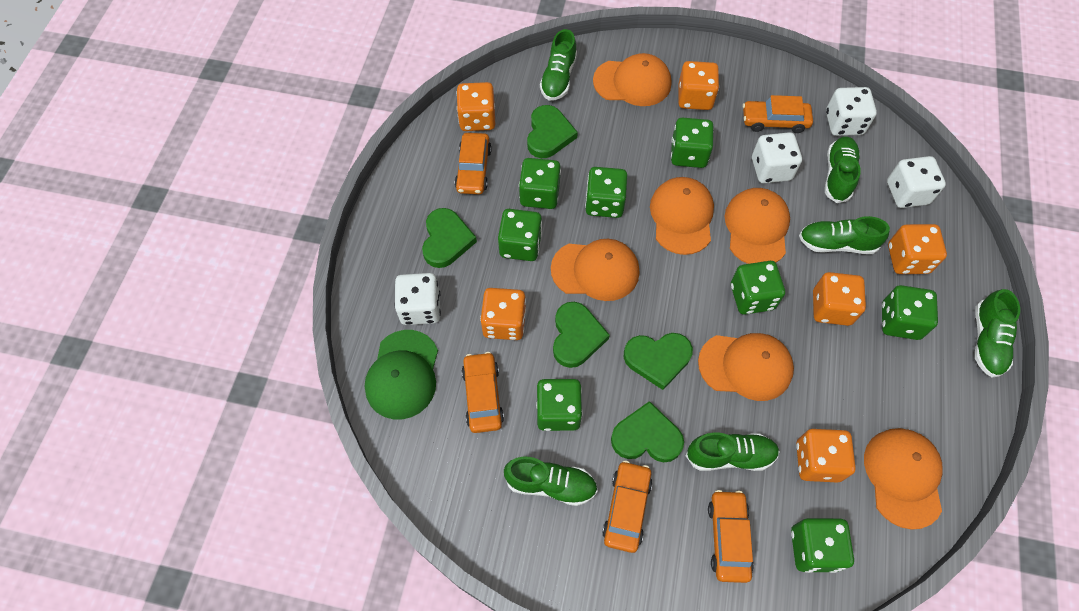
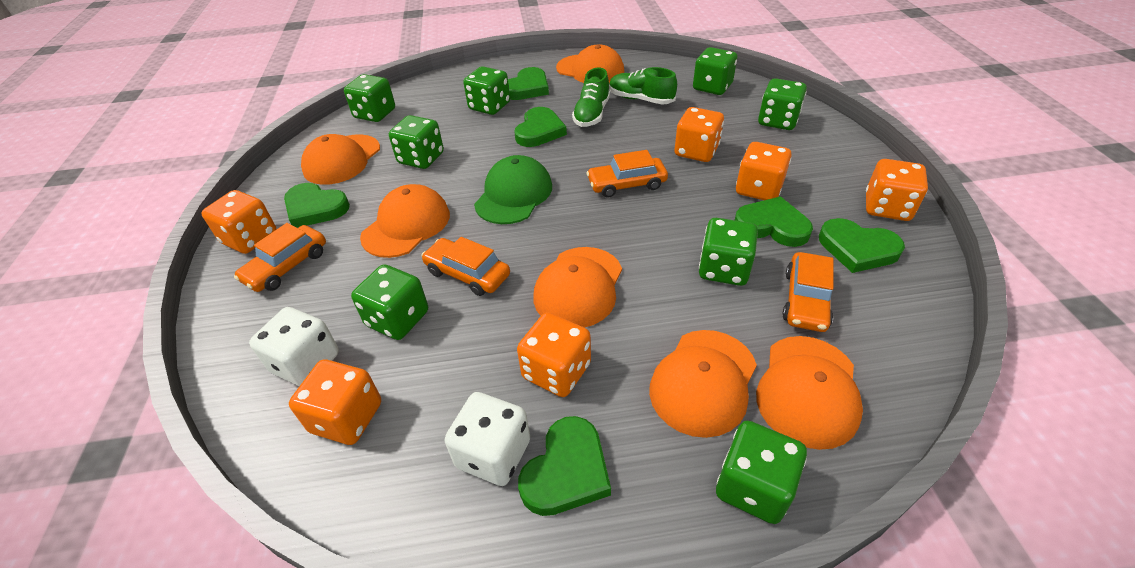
green heart: 5 -> 6
green shoe: 6 -> 2
orange car: 5 -> 4
white dice: 4 -> 2

